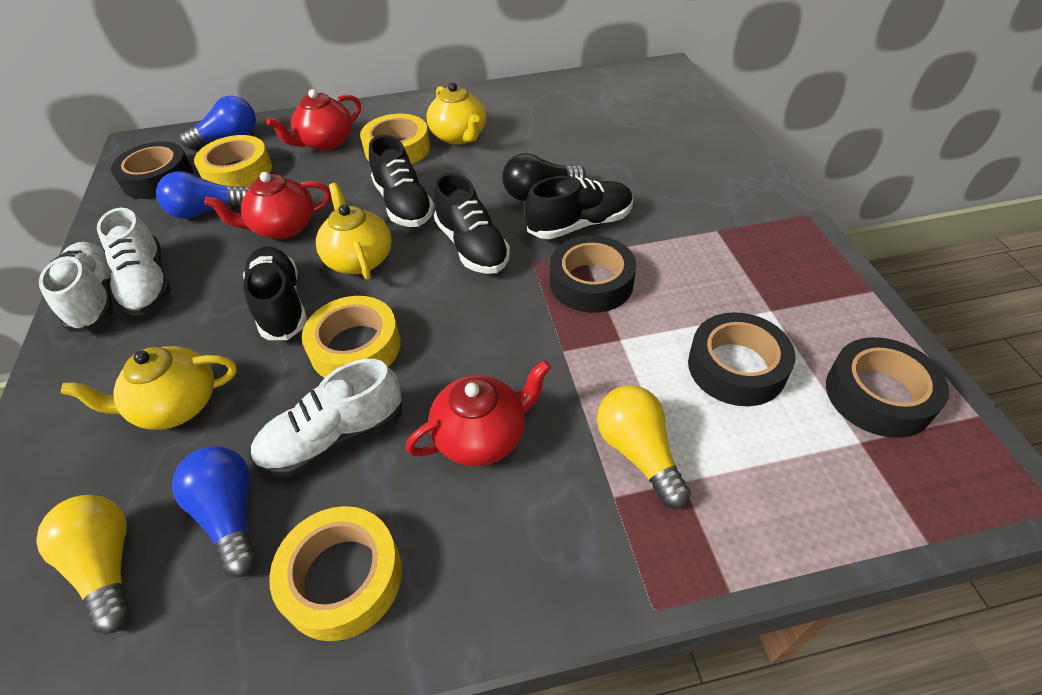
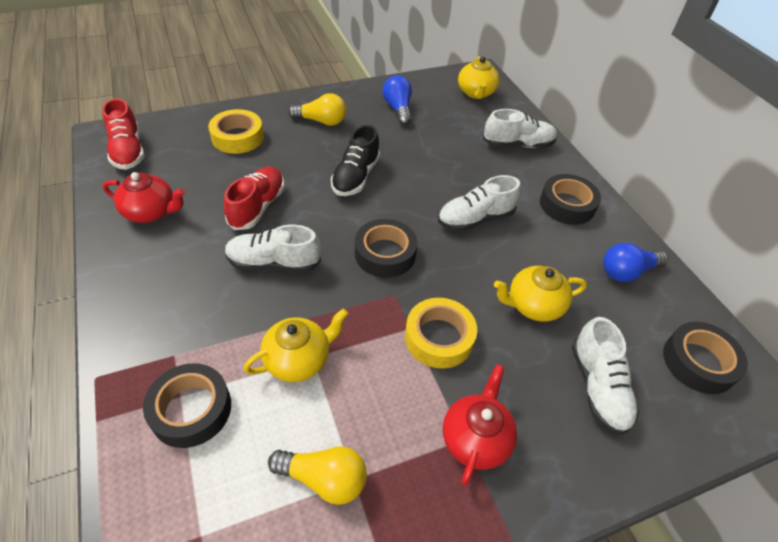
black light bulb: 1 -> 0
black shoe: 4 -> 1
blue light bulb: 3 -> 2
red shoe: 0 -> 2
red teapot: 3 -> 2
white shoe: 3 -> 4
yellow tape: 4 -> 2

